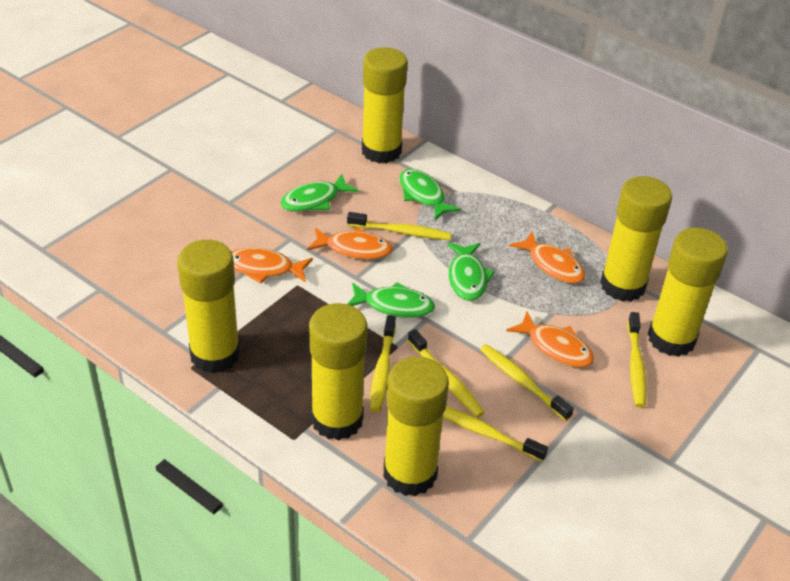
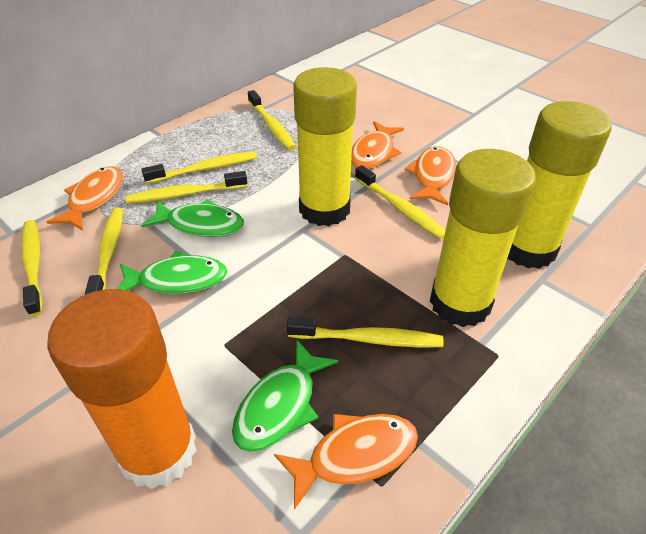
green fish: 4 -> 3
orange glue stick: 0 -> 1
yellow glue stick: 6 -> 3
yellow toothbrush: 6 -> 7

